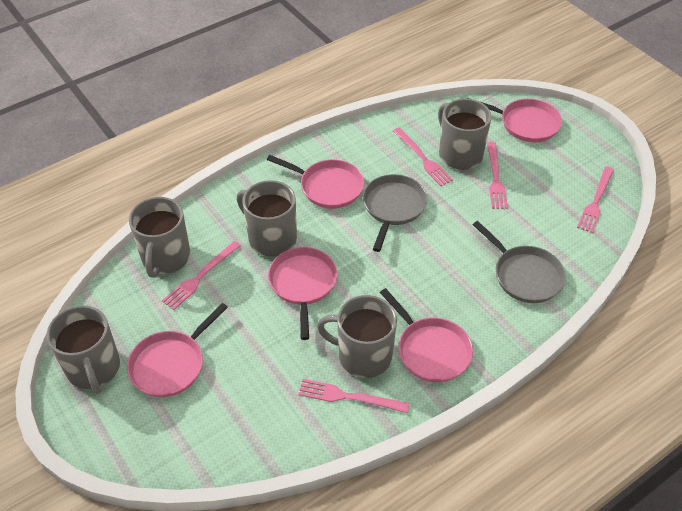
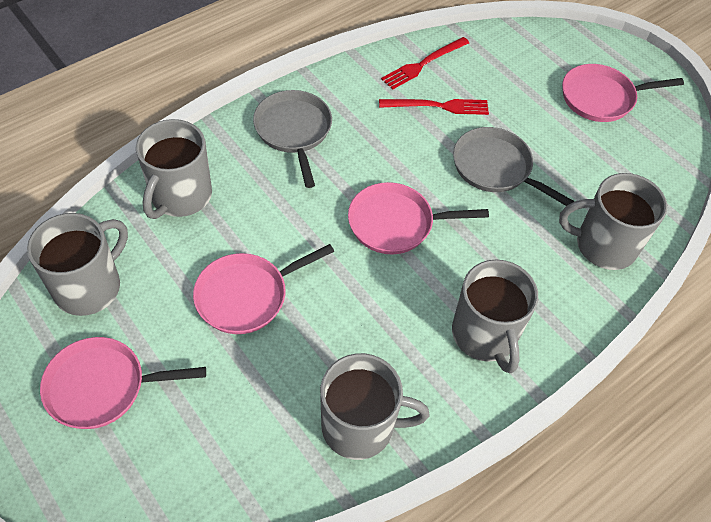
pink fork: 5 -> 0
pink pan: 5 -> 4
red fork: 0 -> 2

